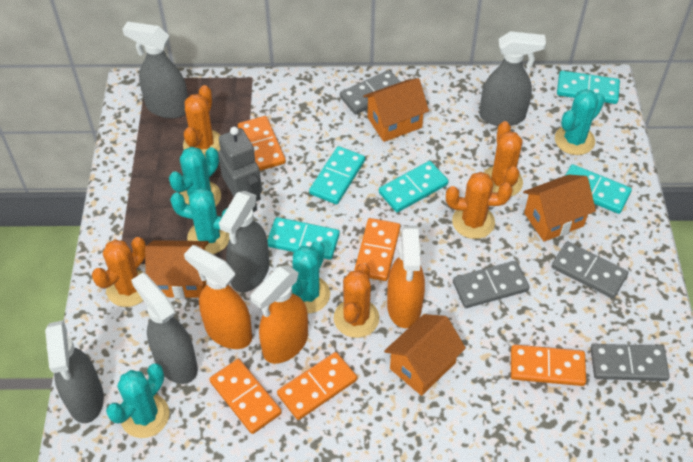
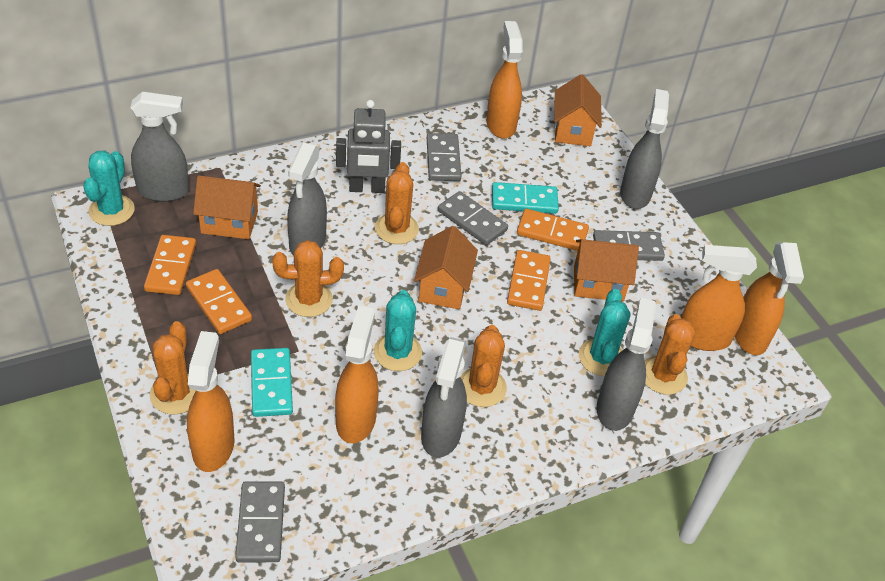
orange domino: 5 -> 4
orange spray bottle: 3 -> 5
turquoise cactus: 5 -> 3
turquoise domino: 5 -> 2

